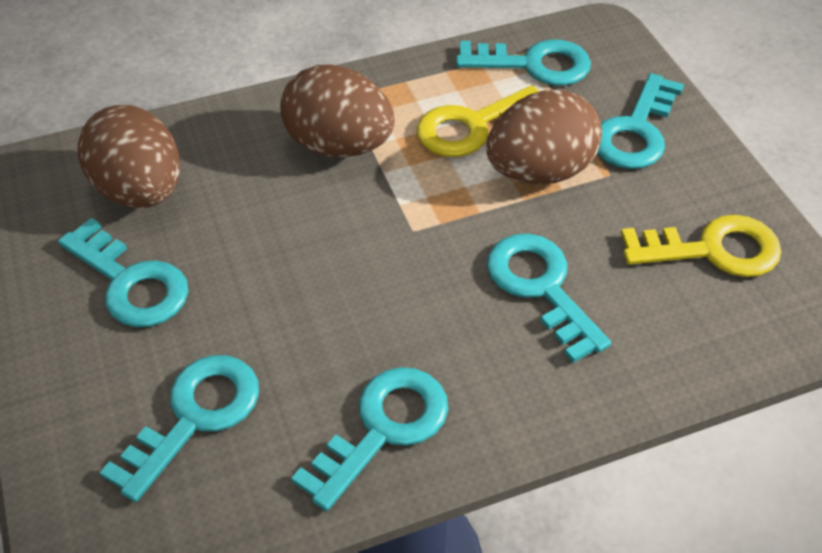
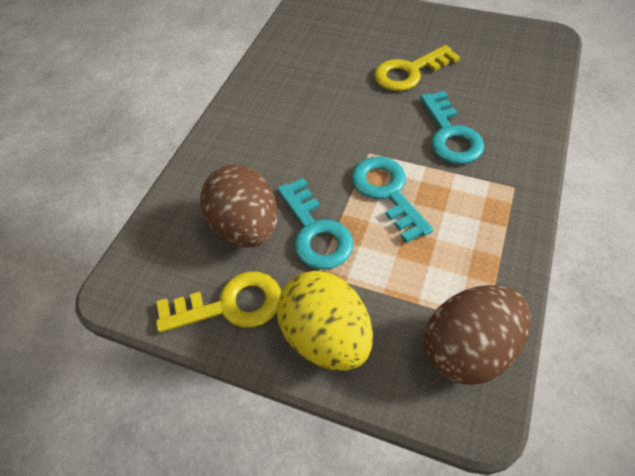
brown egg: 3 -> 2
turquoise key: 6 -> 3
yellow egg: 0 -> 1

